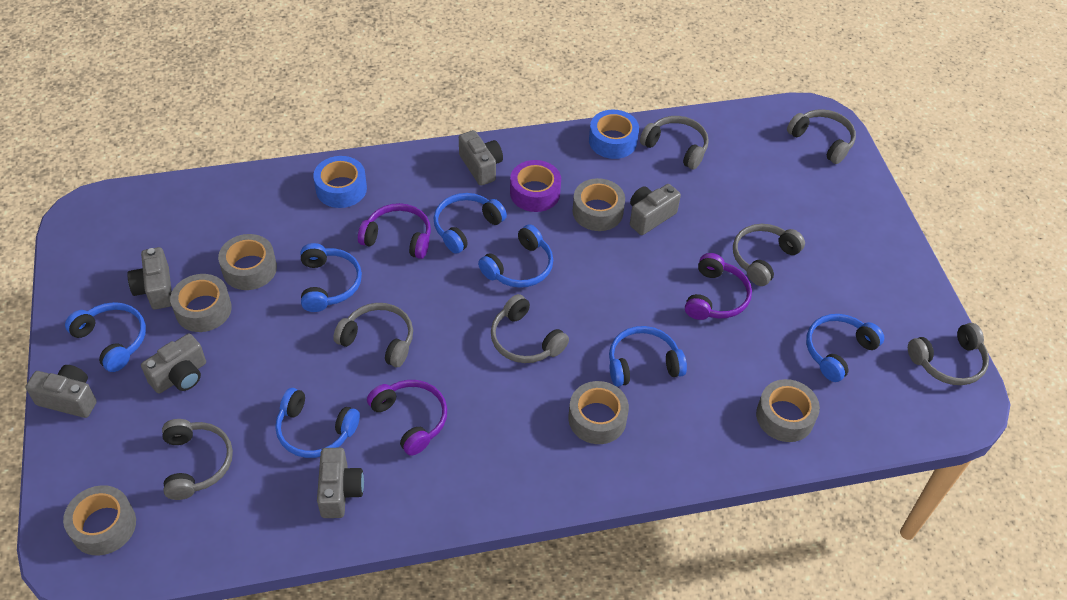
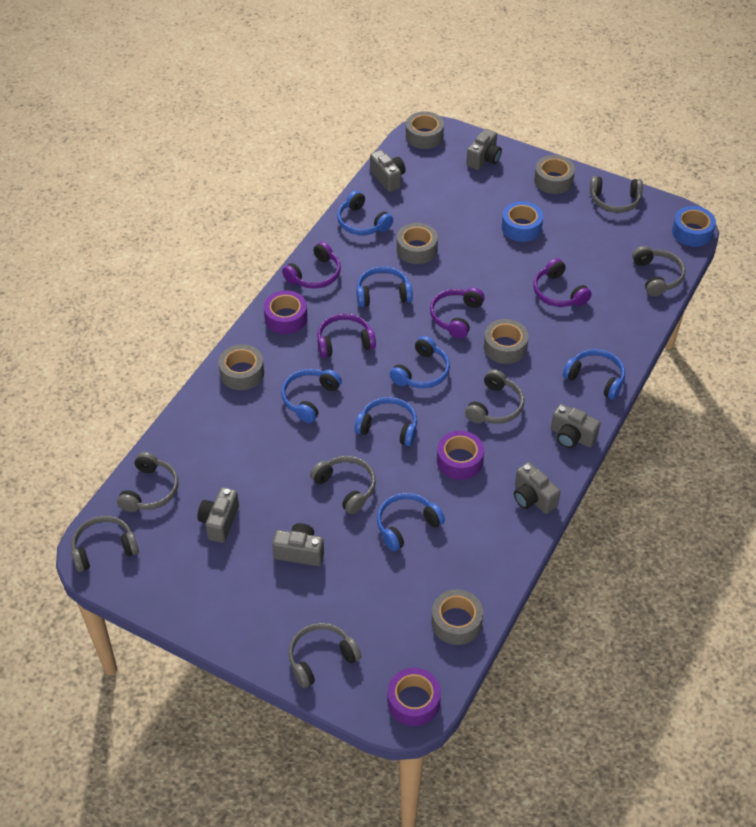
purple headphones: 3 -> 4
purple tape: 1 -> 3

